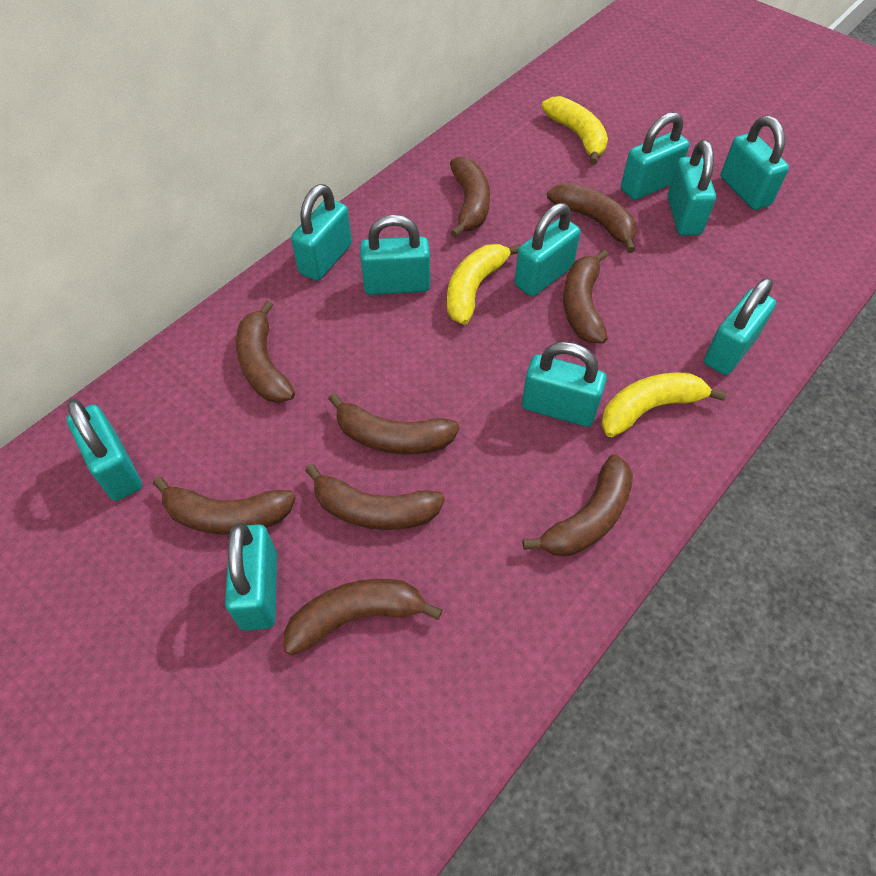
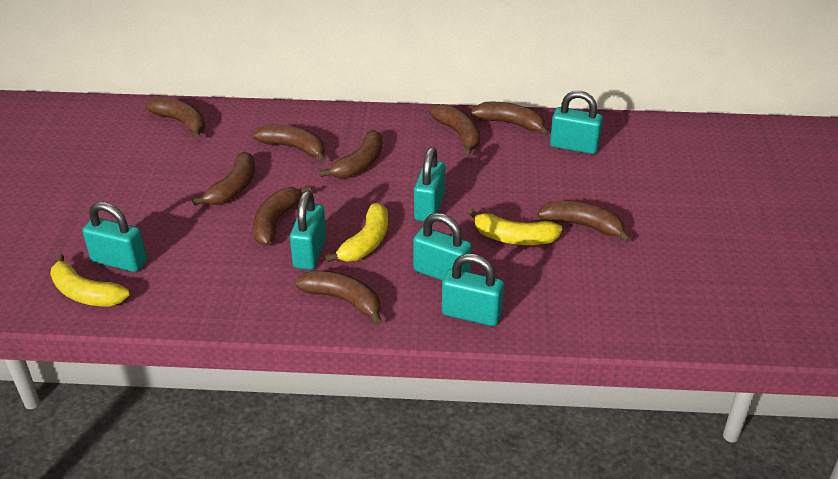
turquoise padlock: 10 -> 6

